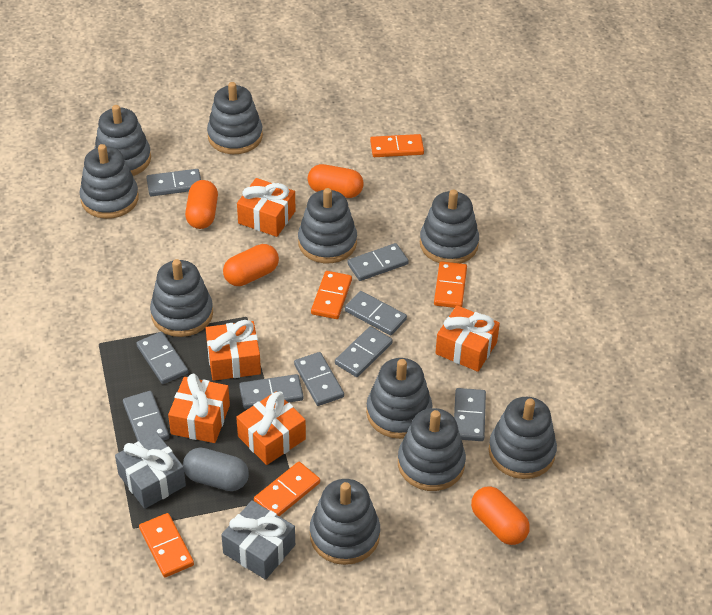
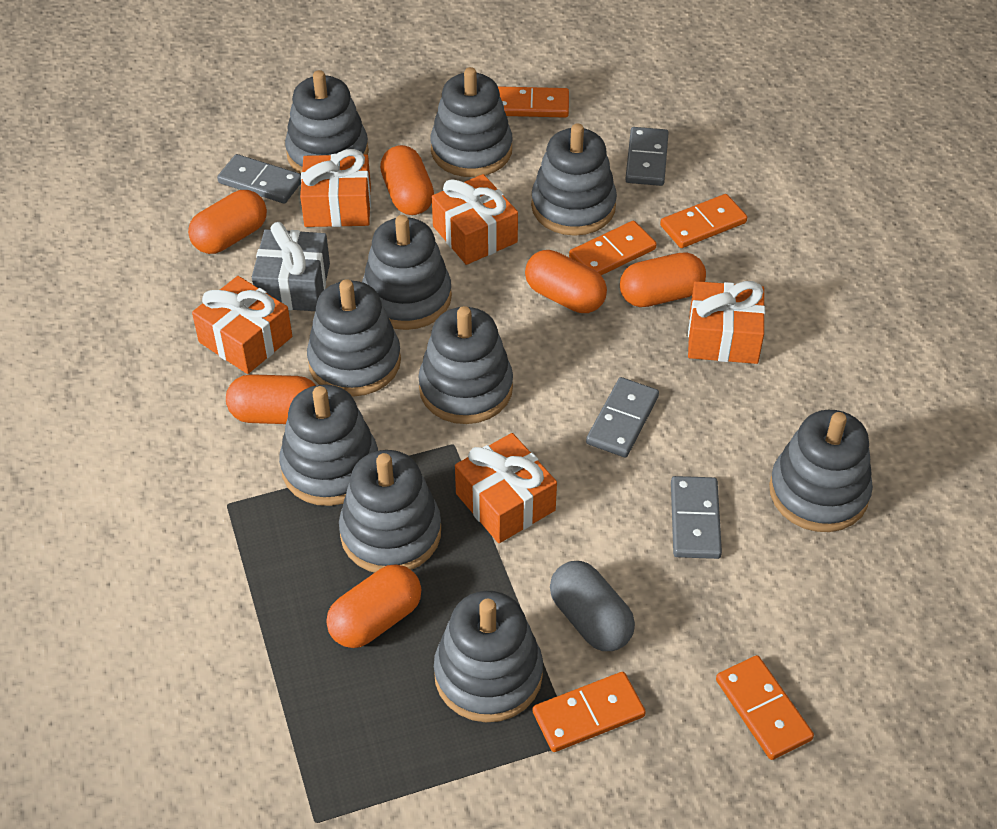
grey domino: 9 -> 4
grey gift: 2 -> 1
orange capsule: 4 -> 6

